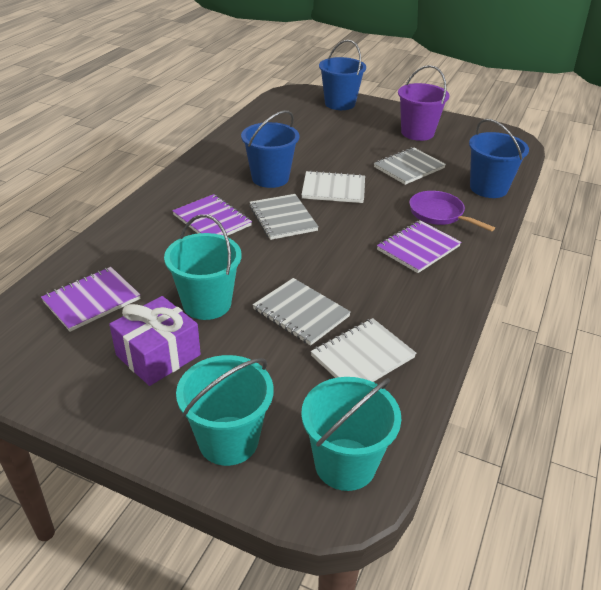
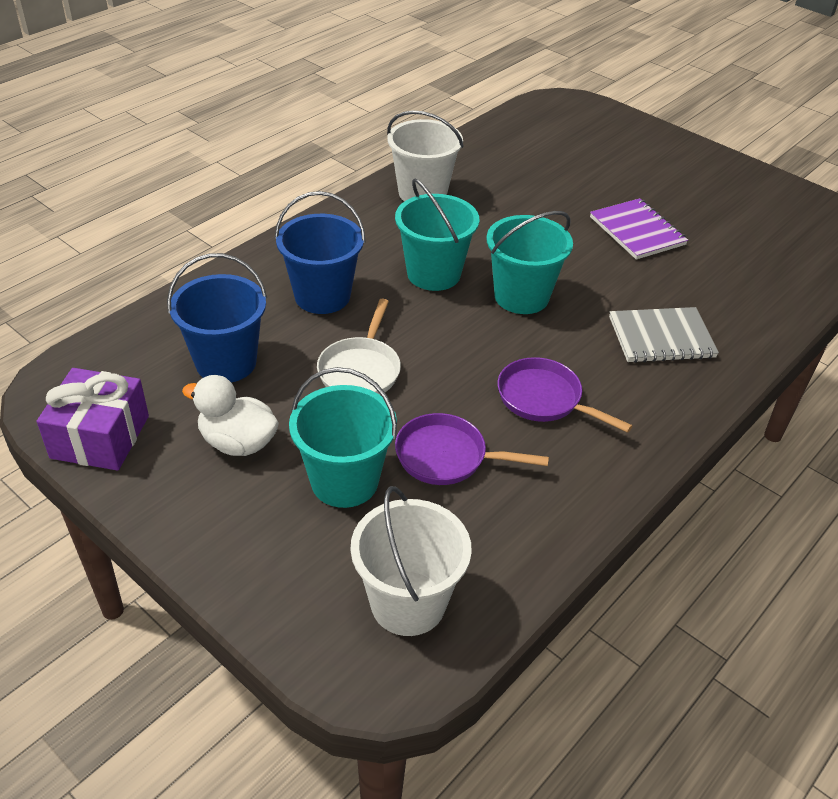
blue bucket: 3 -> 2
grey notebook: 3 -> 1
purple bucket: 1 -> 0
purple notebook: 3 -> 1
purple pan: 1 -> 2
white bucket: 0 -> 2
white duck: 0 -> 1
white notebook: 2 -> 0
white pan: 0 -> 1

